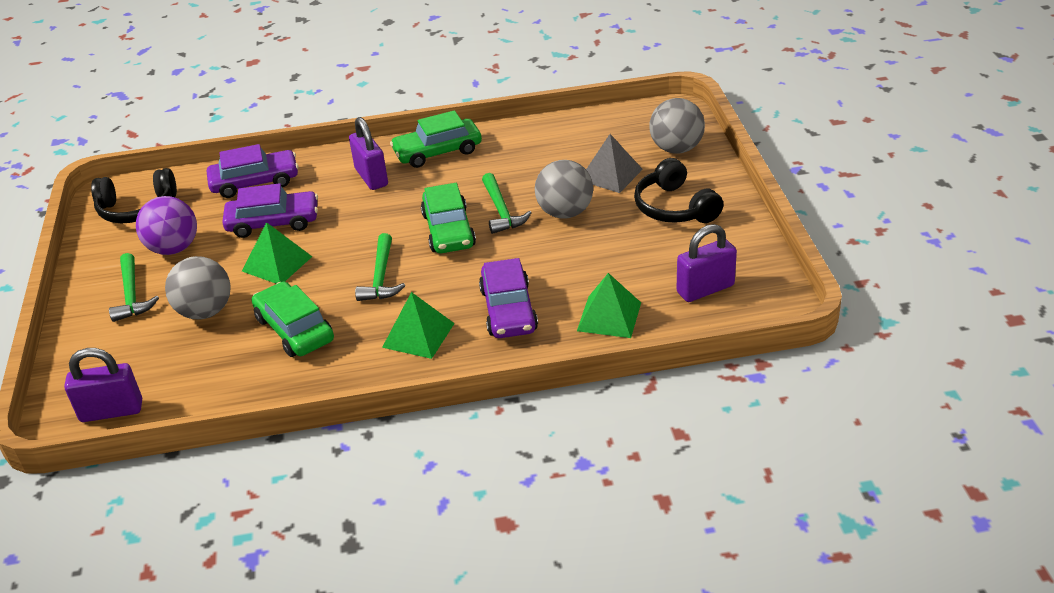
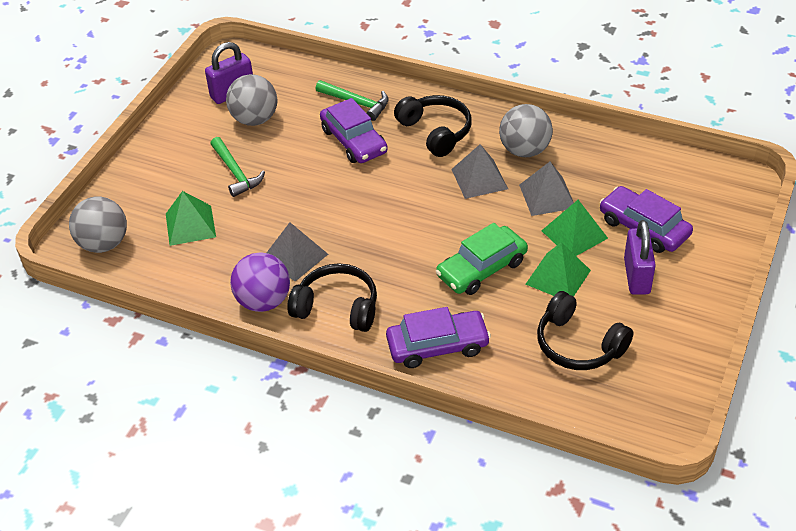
black headphones: 2 -> 3
green car: 3 -> 1
green hammer: 3 -> 2
grey pyramid: 1 -> 3
purple padlock: 3 -> 2

